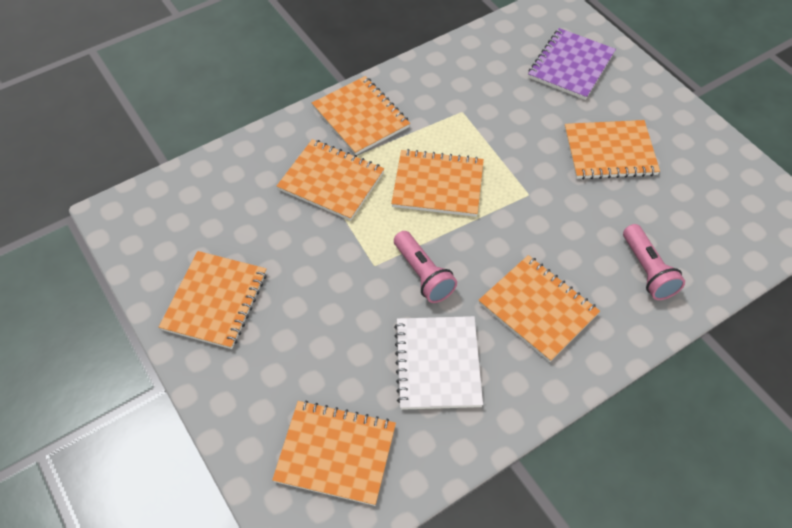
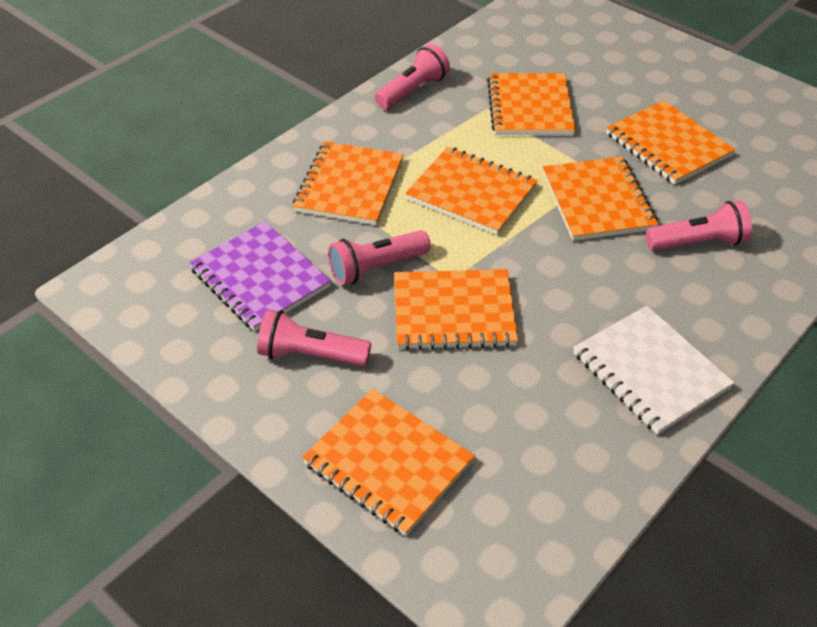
pink flashlight: 2 -> 4

